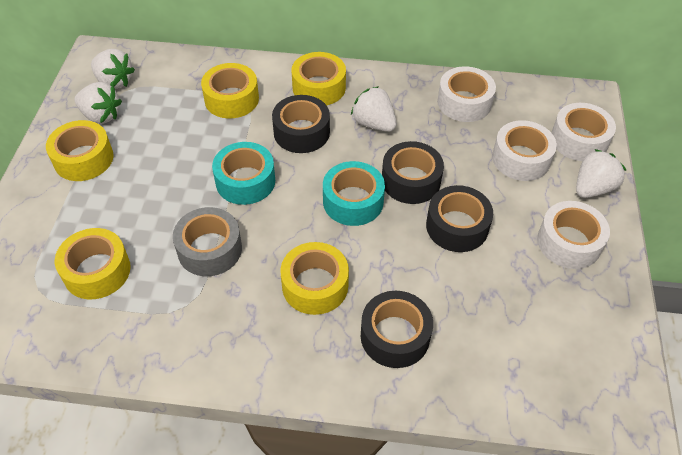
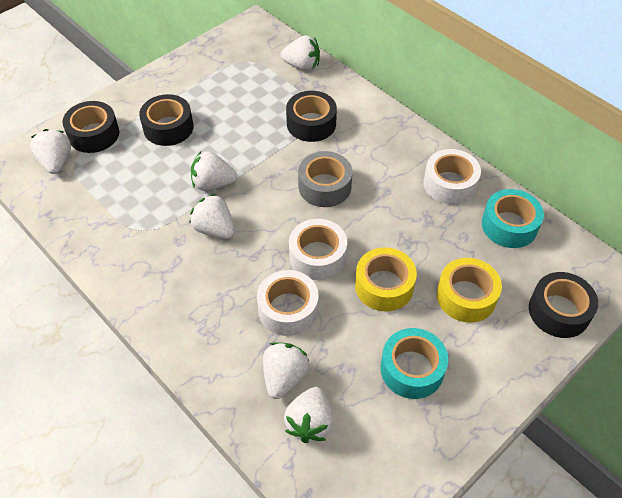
white strawberry: 4 -> 6
white tape: 4 -> 3
yellow tape: 5 -> 2

